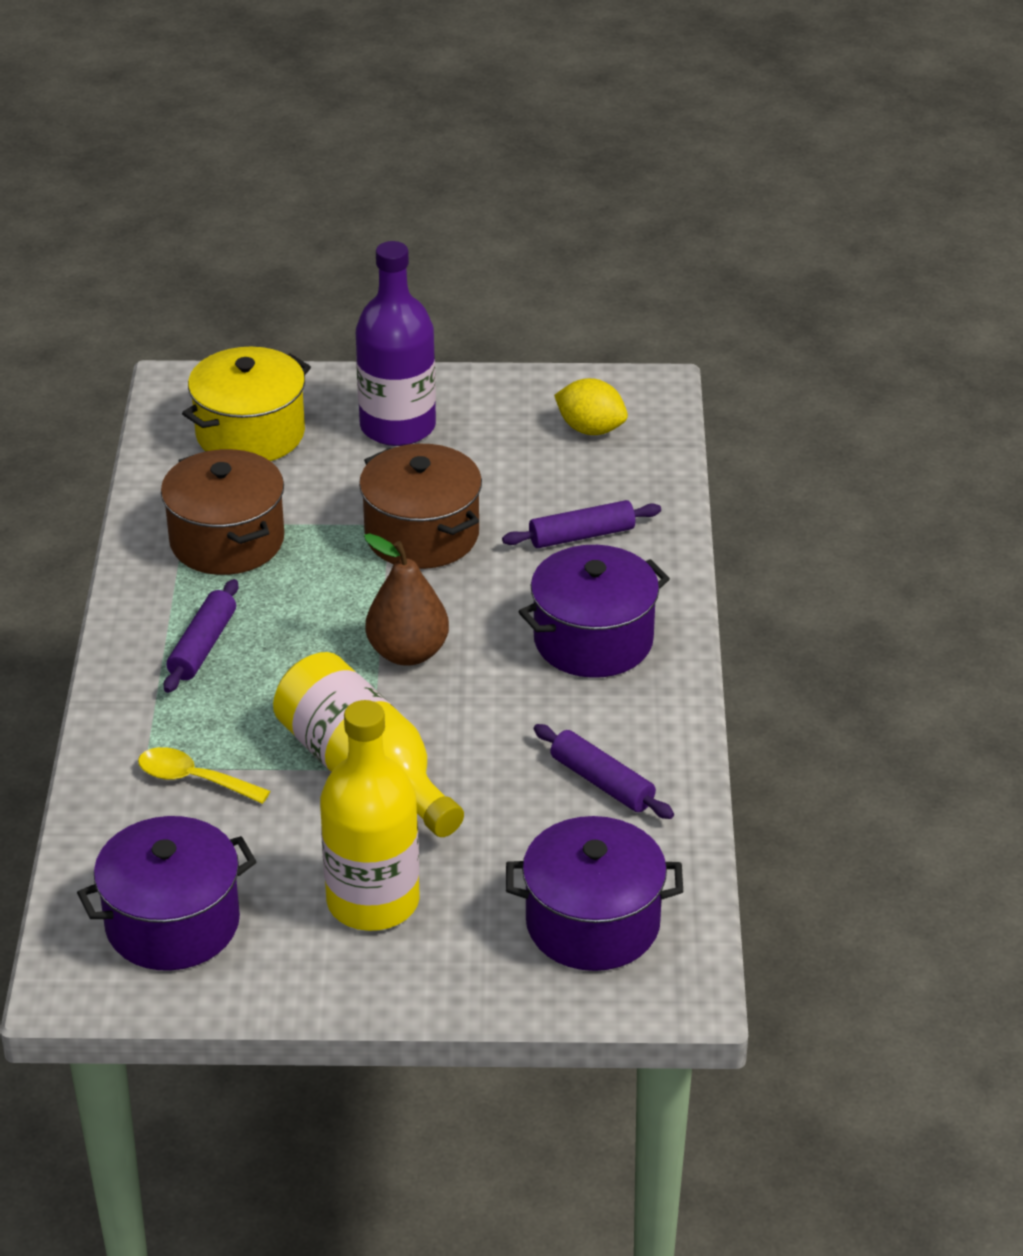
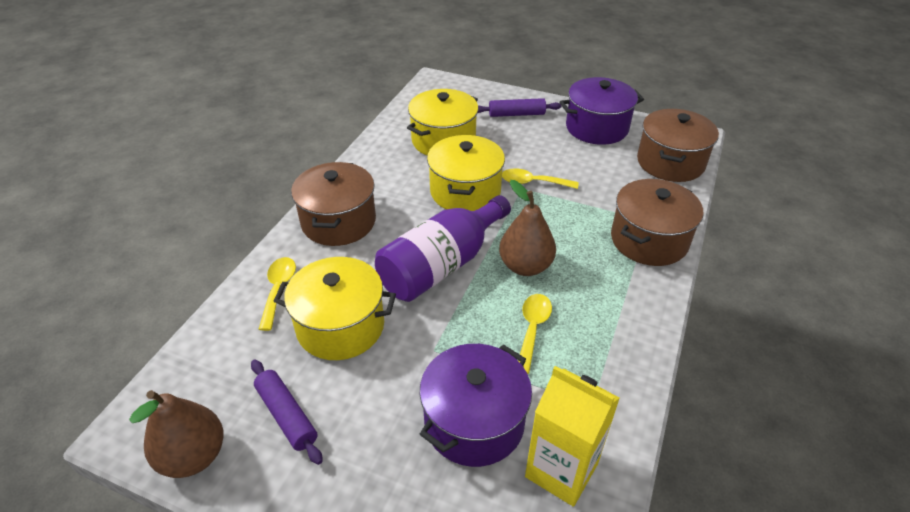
brown pear: 1 -> 2
brown pot: 2 -> 3
purple pot: 3 -> 2
purple rolling pin: 3 -> 2
yellow bottle: 2 -> 0
yellow carton: 0 -> 1
yellow lemon: 1 -> 0
yellow pot: 1 -> 3
yellow spoon: 1 -> 3

